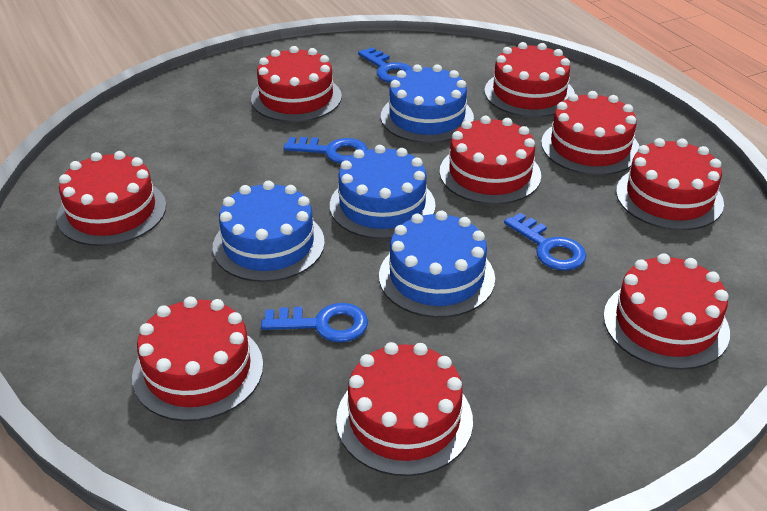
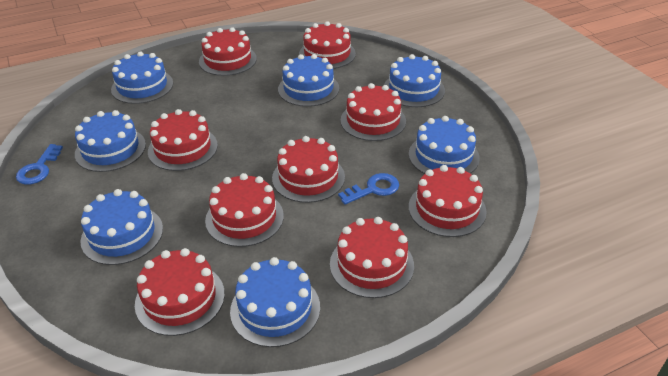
blue cake: 4 -> 7
blue key: 4 -> 2

